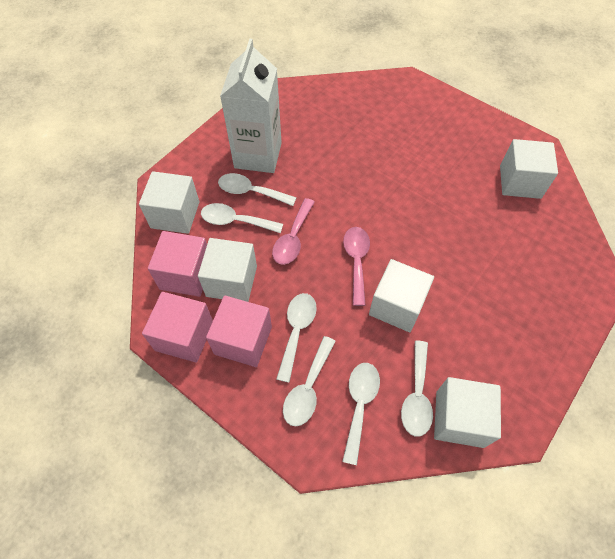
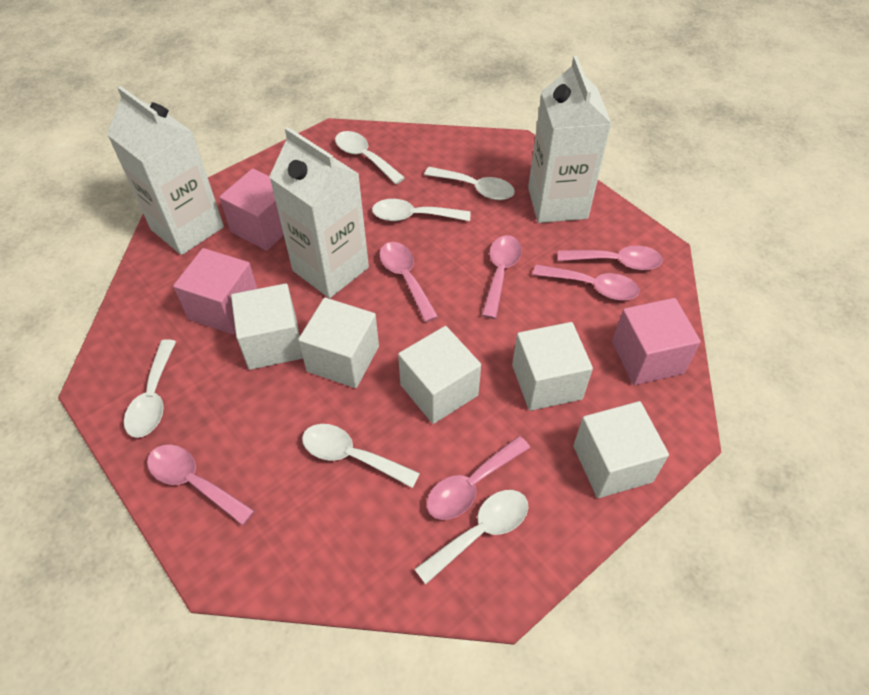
pink spoon: 2 -> 6
white carton: 1 -> 3

